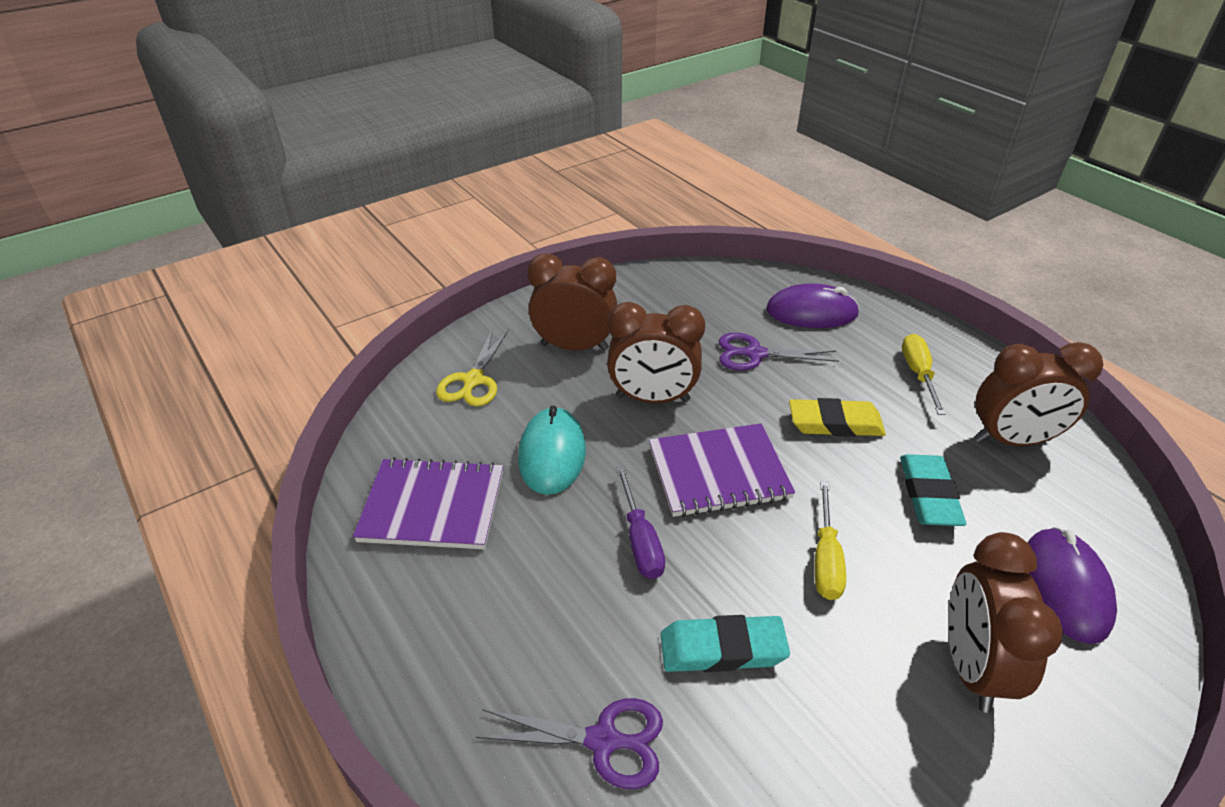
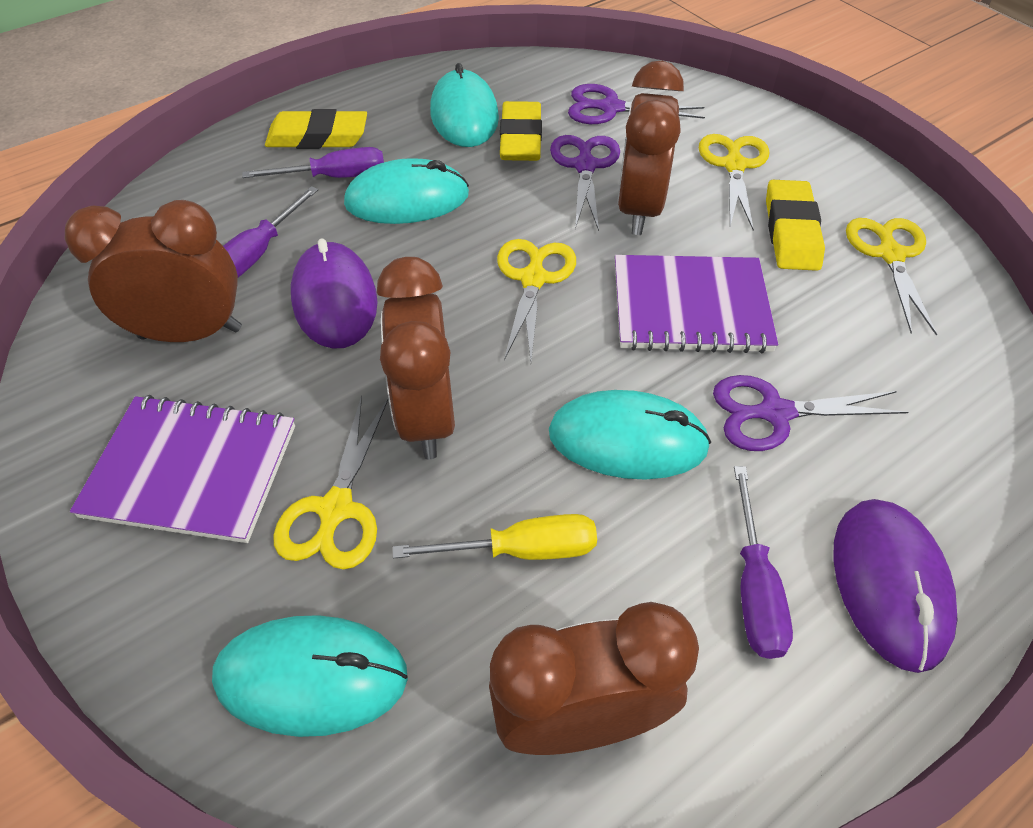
purple scissors: 2 -> 3
purple screwdriver: 1 -> 3
turquoise eraser: 2 -> 0
turquoise mouse: 1 -> 4
yellow eraser: 1 -> 3
yellow scissors: 1 -> 4
yellow screwdriver: 2 -> 1

